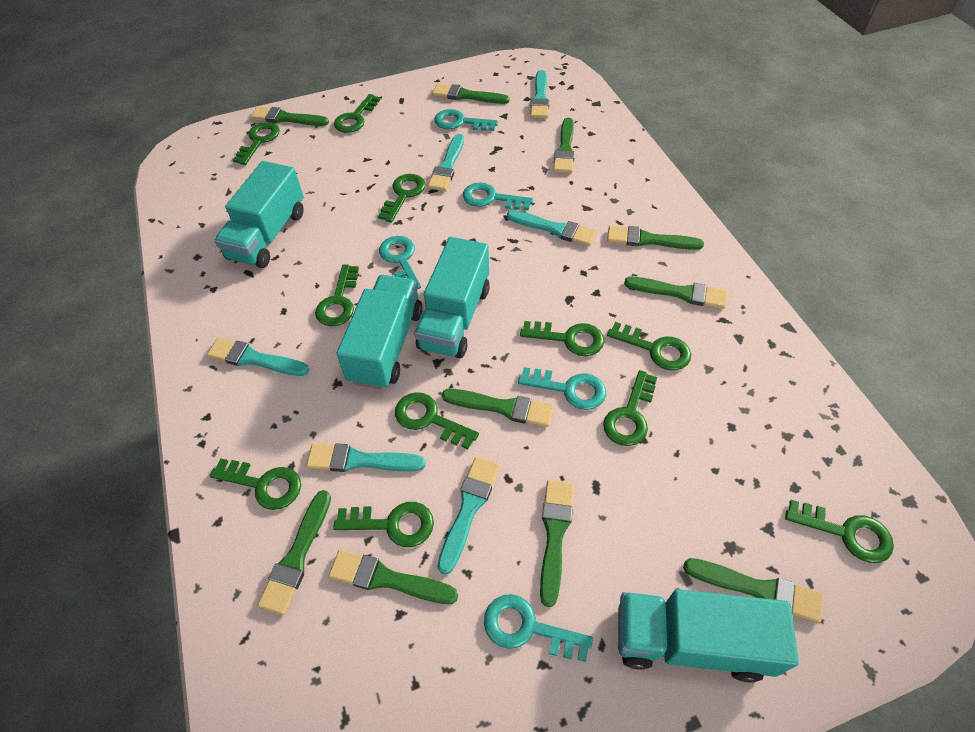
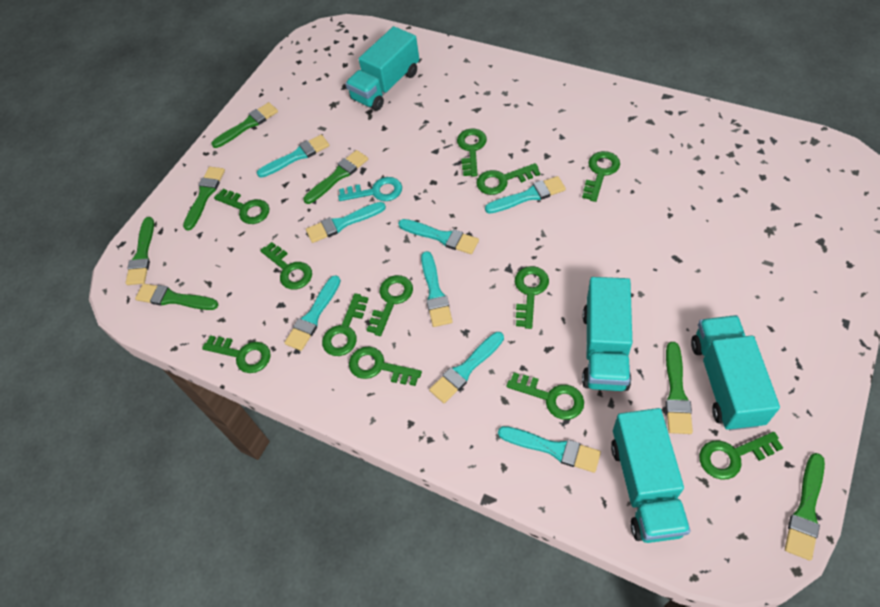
green brush: 10 -> 7
green key: 11 -> 12
turquoise brush: 6 -> 8
turquoise key: 5 -> 1

